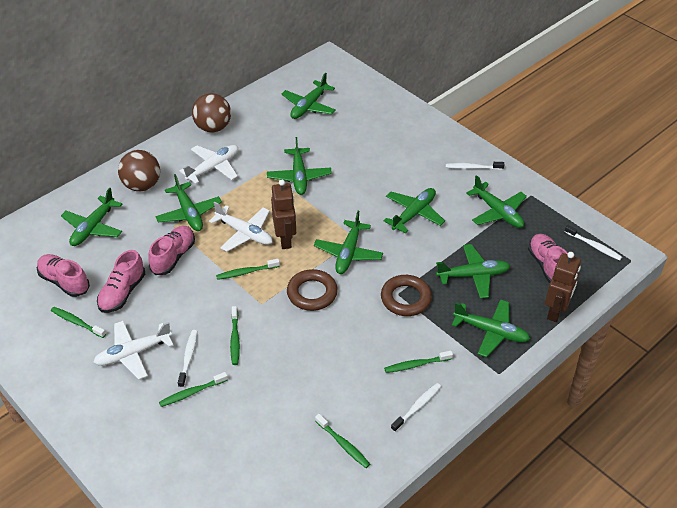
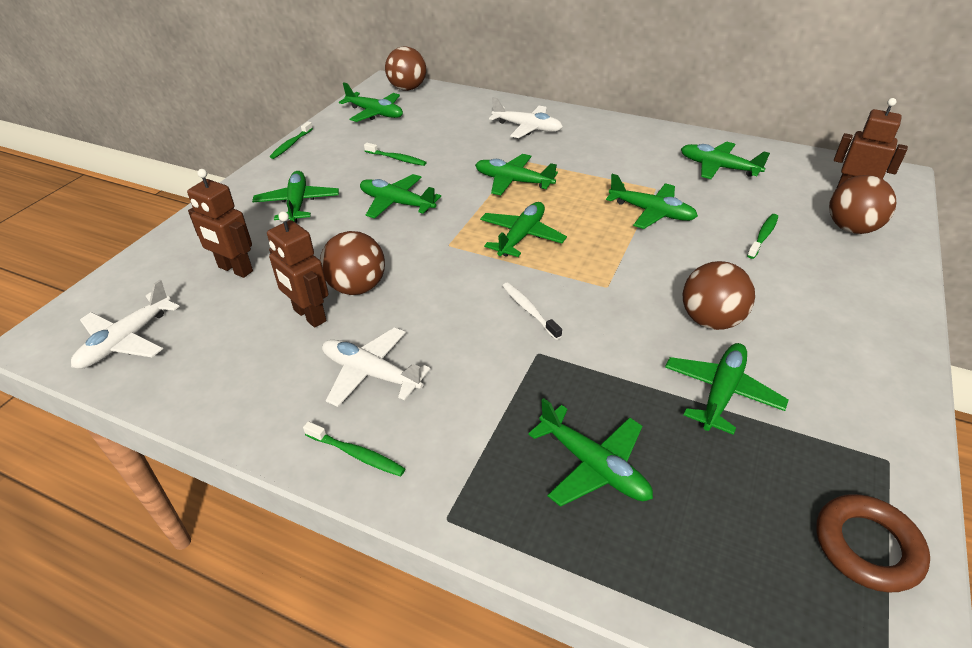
brown ball: 2 -> 4
brown ring: 2 -> 1
brown robot: 2 -> 3
green toothbrush: 6 -> 4
pink shoe: 4 -> 0
white toothbrush: 4 -> 1

